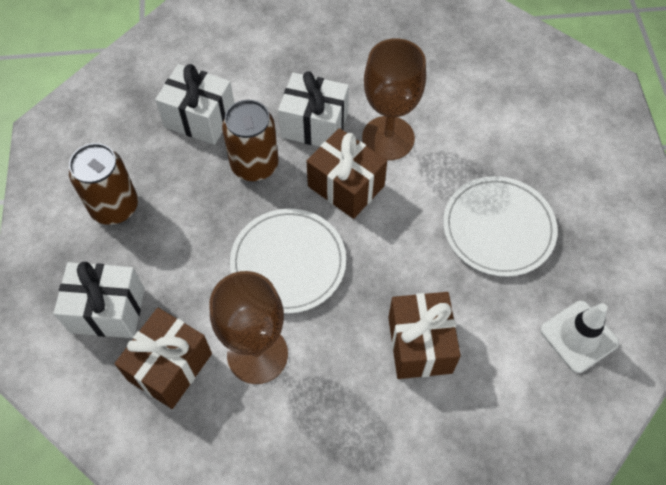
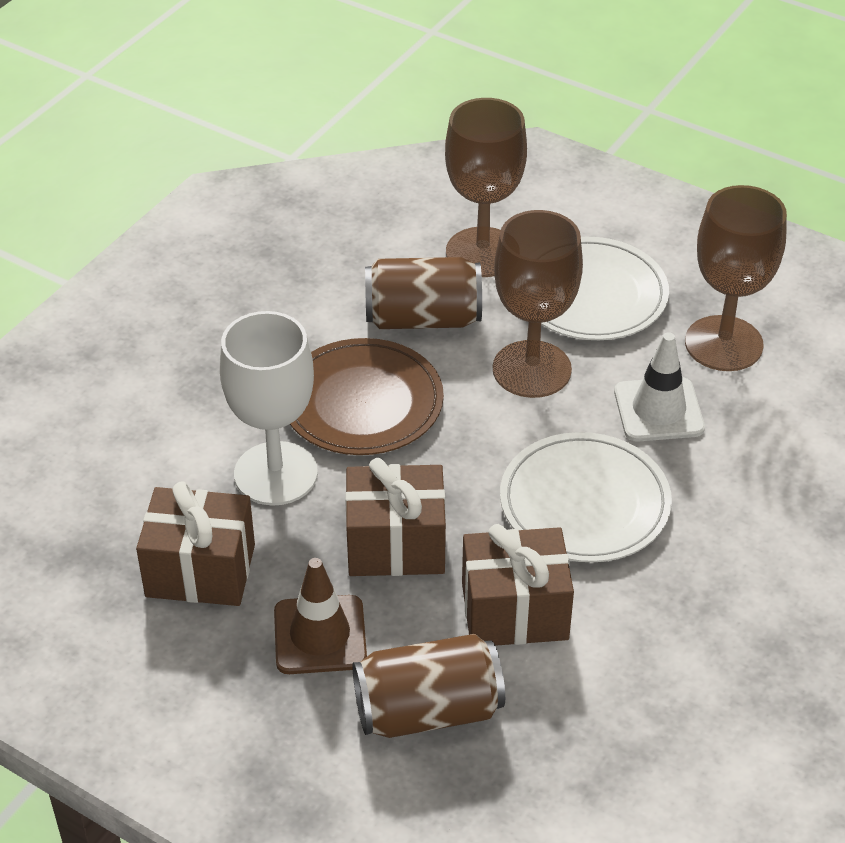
brown goblet: 2 -> 3
brown plate: 0 -> 1
brown traffic cone: 0 -> 1
white gift: 3 -> 0
white goblet: 0 -> 1

